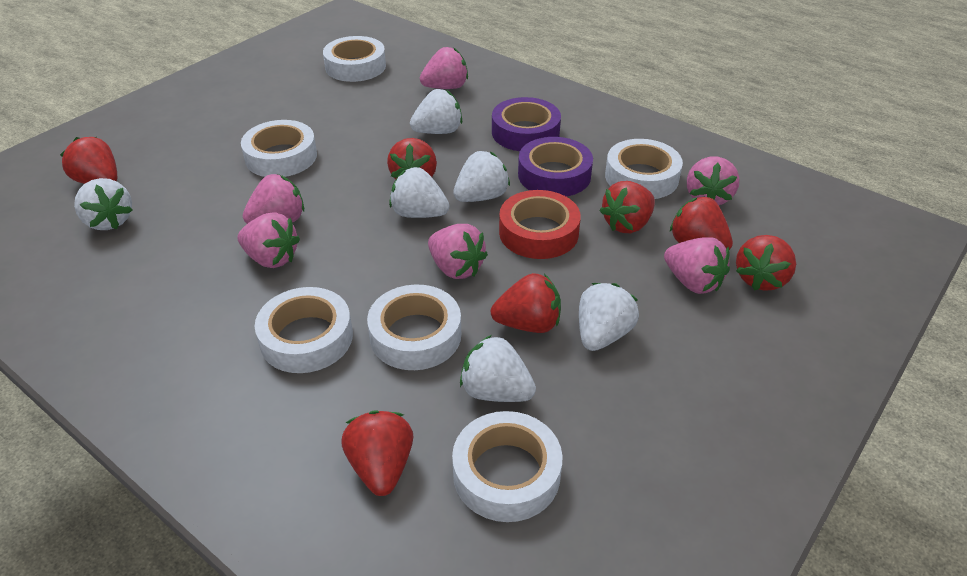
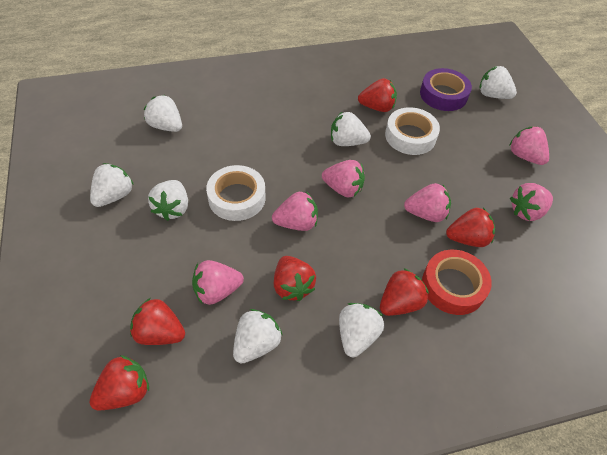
purple tape: 2 -> 1
red strawberry: 7 -> 6
white strawberry: 6 -> 7
white tape: 6 -> 2

